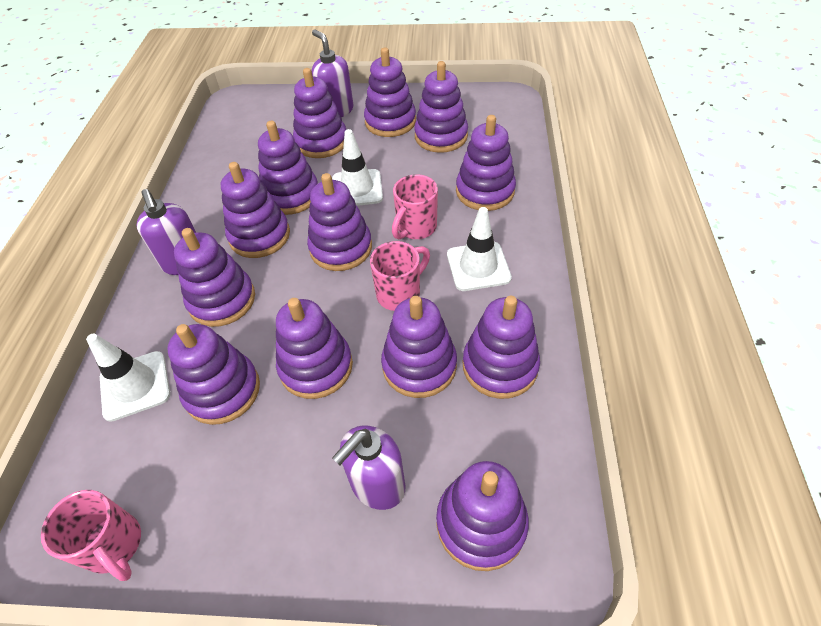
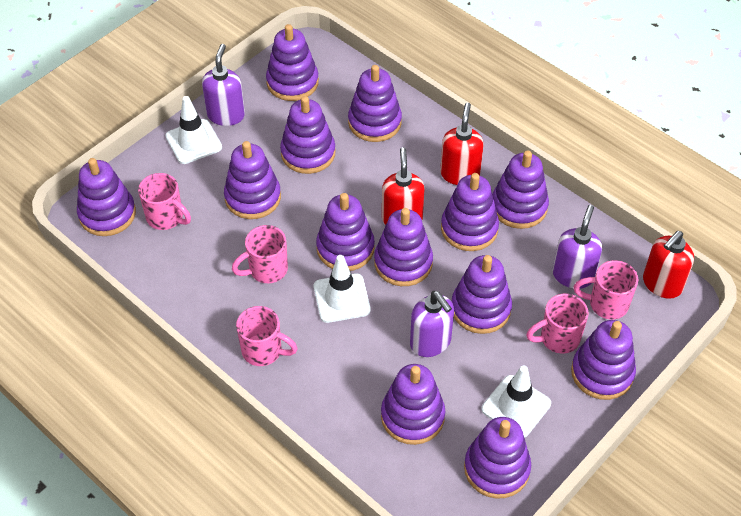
pink mug: 3 -> 5
red soap dispenser: 0 -> 3

